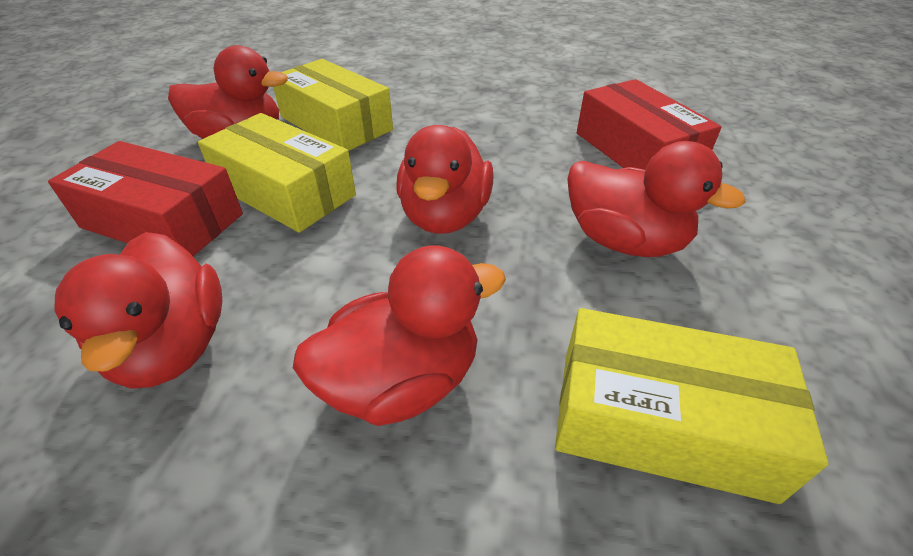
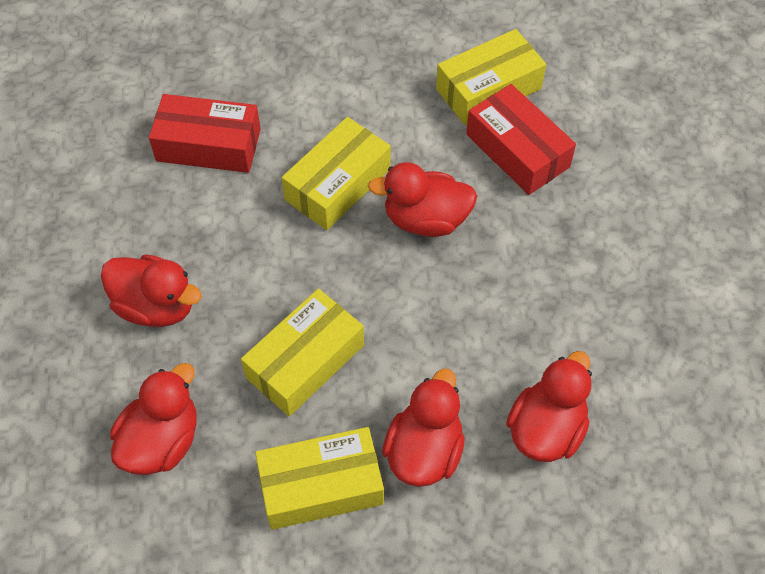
yellow box: 3 -> 4

